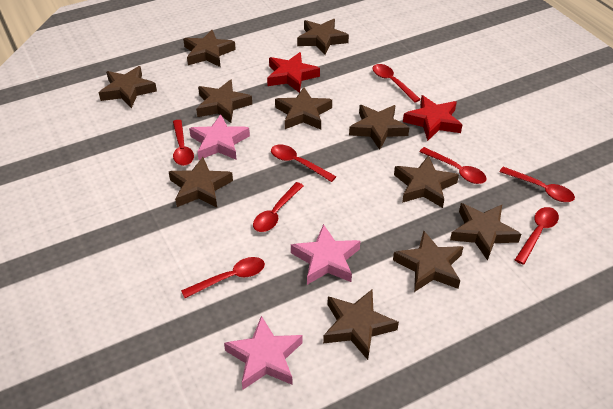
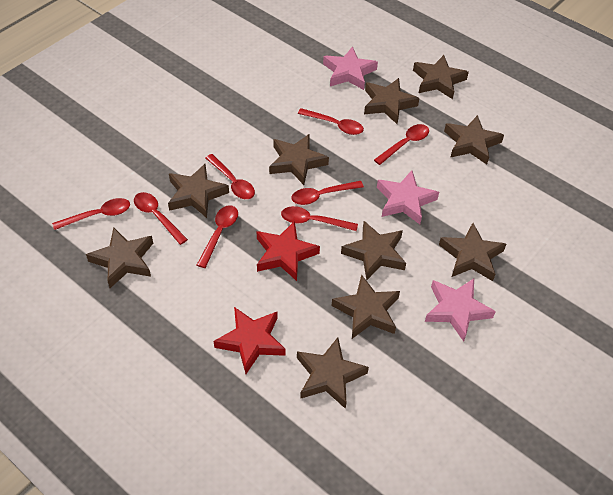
brown star: 11 -> 10

